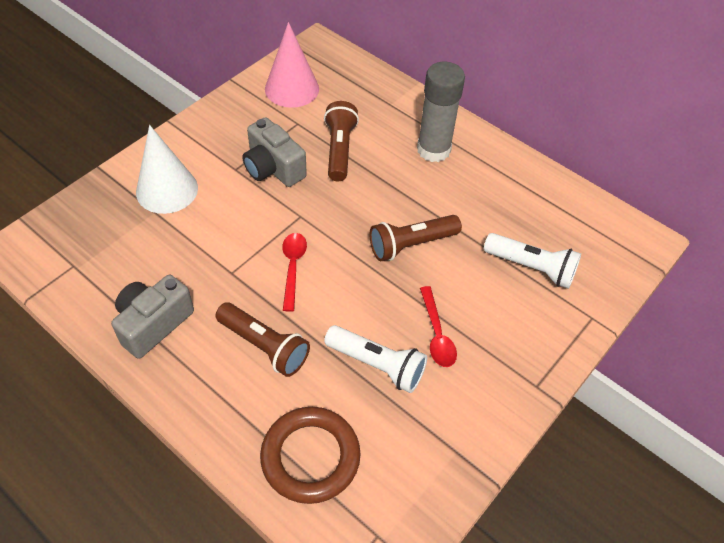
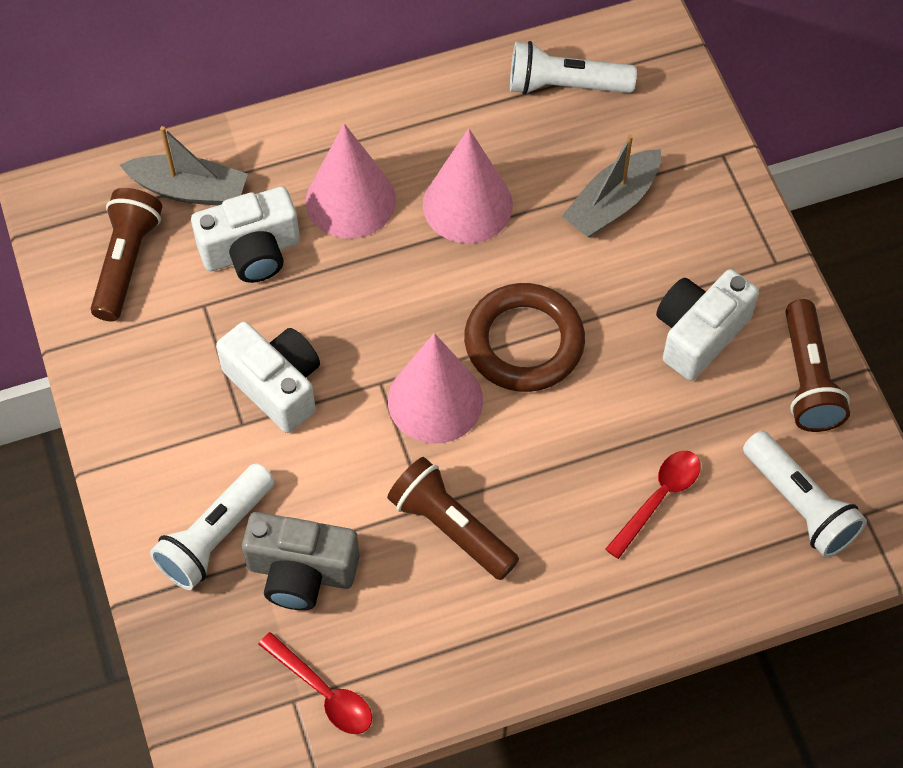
grey boat: 0 -> 2
grey camera: 2 -> 1
grey glue stick: 1 -> 0
pink cone: 1 -> 3
white camera: 0 -> 3
white cone: 1 -> 0
white flashlight: 2 -> 3

